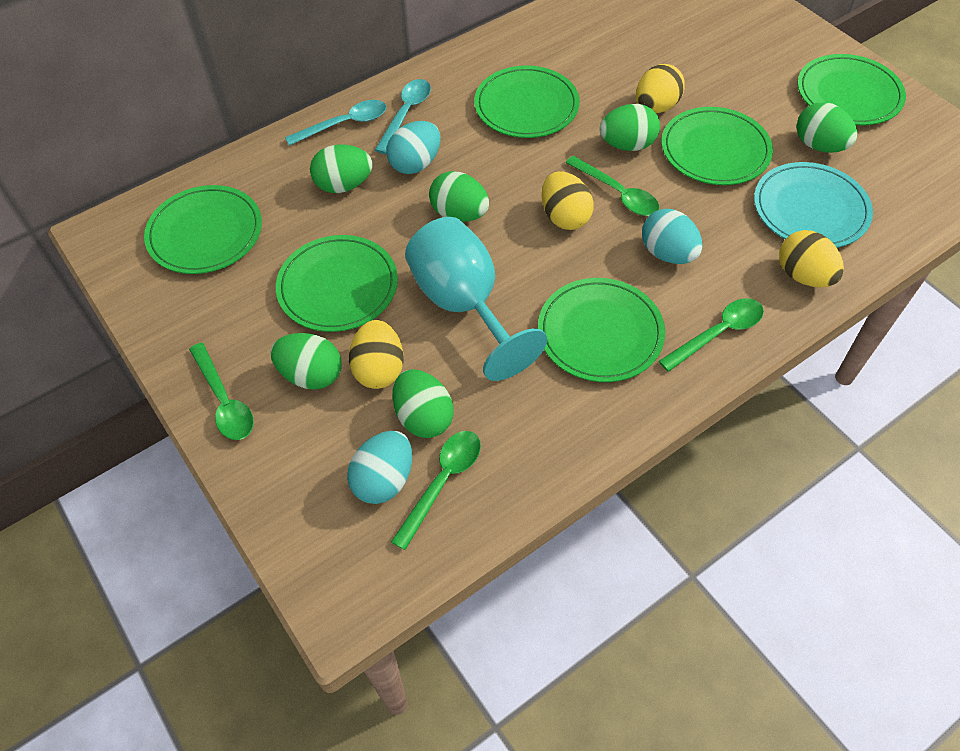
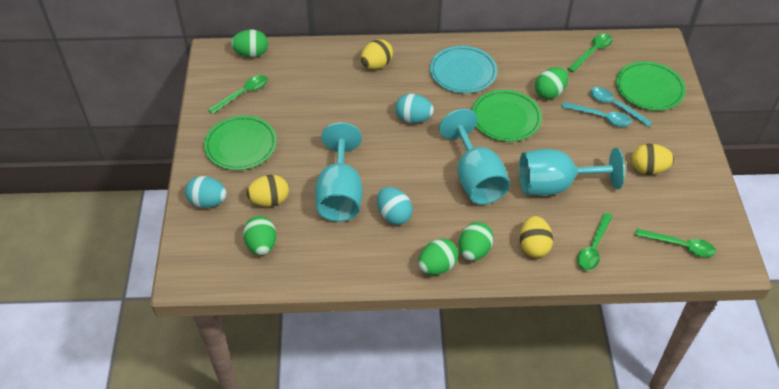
green egg: 6 -> 5
green plate: 6 -> 3
turquoise goblet: 1 -> 3

